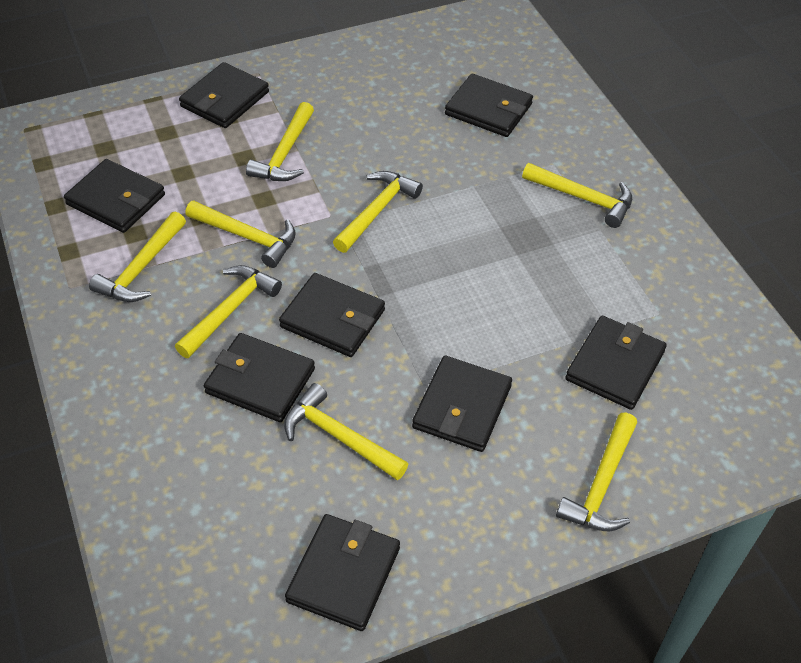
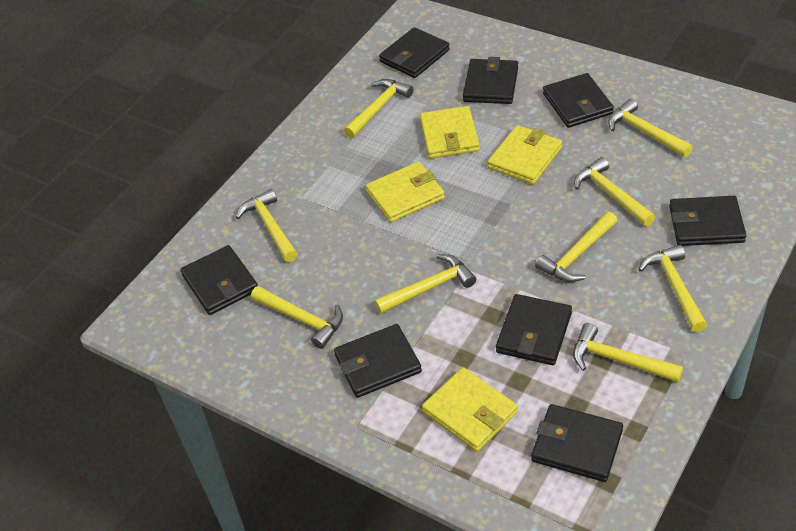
yellow hammer: 8 -> 9
yellow wallet: 0 -> 4

